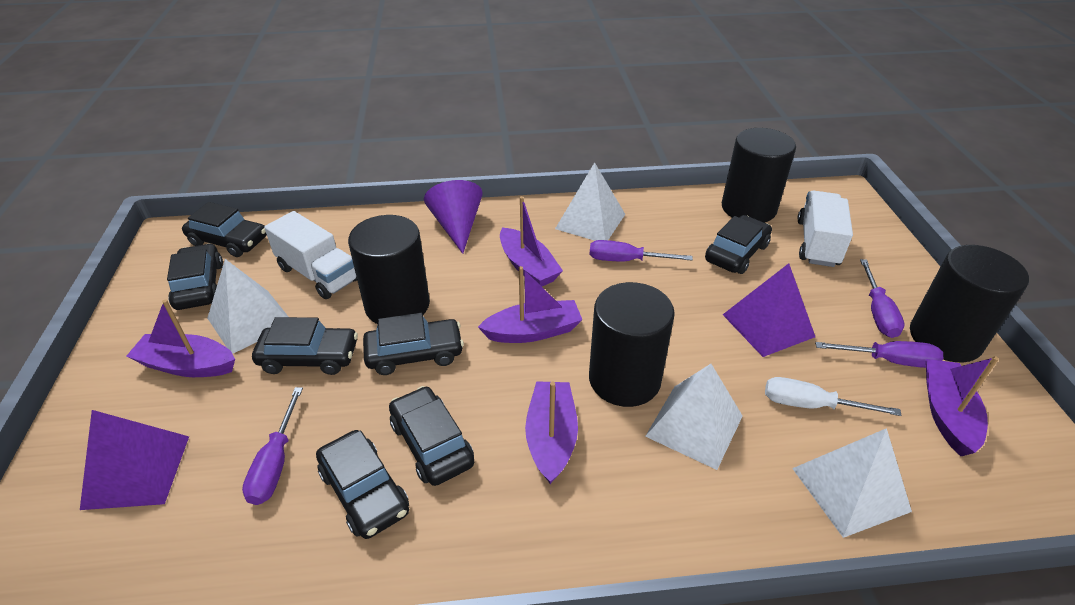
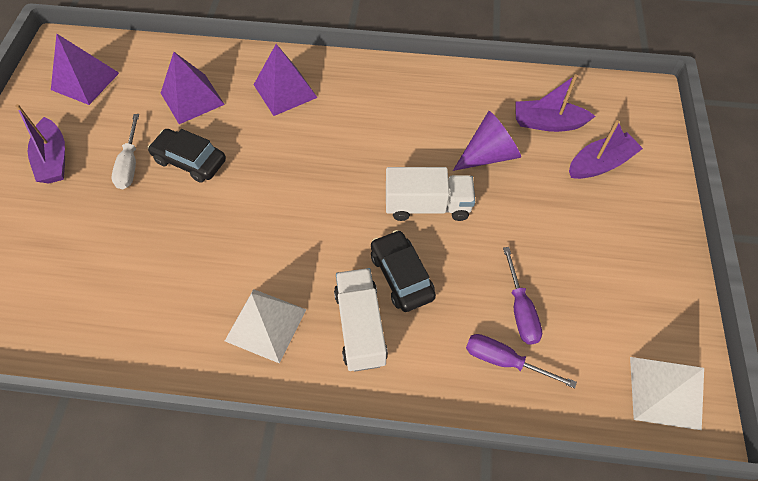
black car: 7 -> 2
black cylinder: 4 -> 0
purple boat: 5 -> 3
purple pyramid: 2 -> 3
purple screwdriver: 4 -> 2
white pyramid: 4 -> 2

